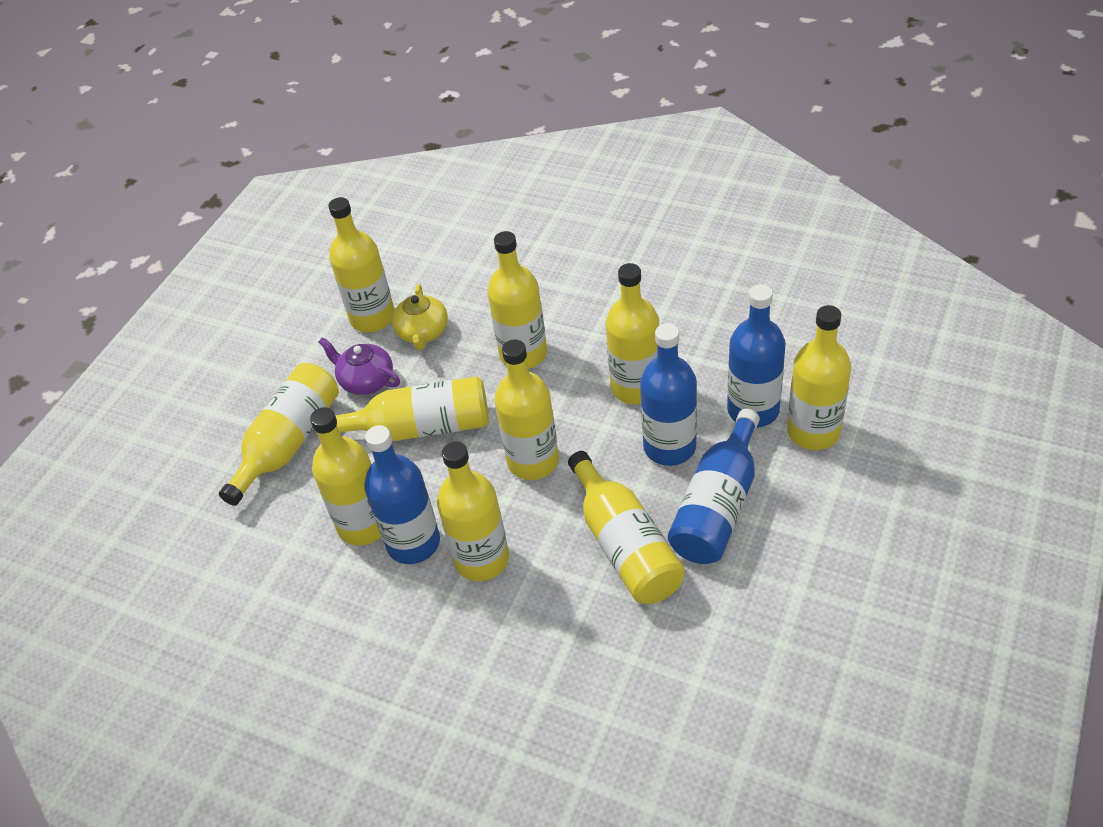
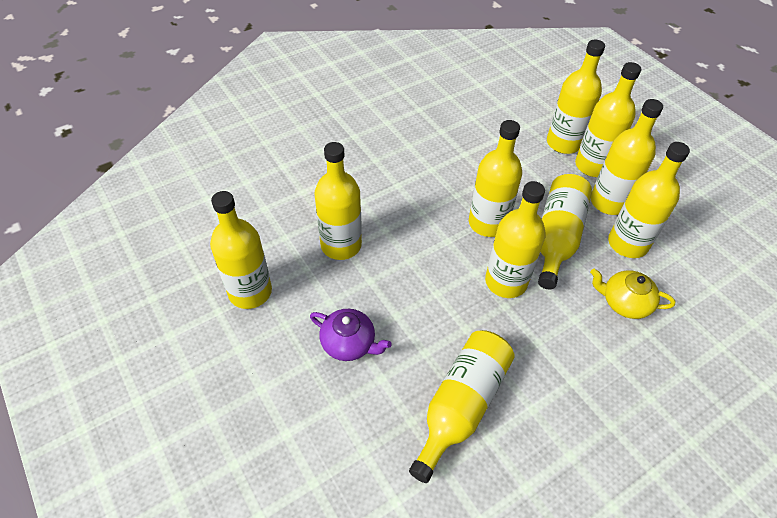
blue bottle: 4 -> 0

